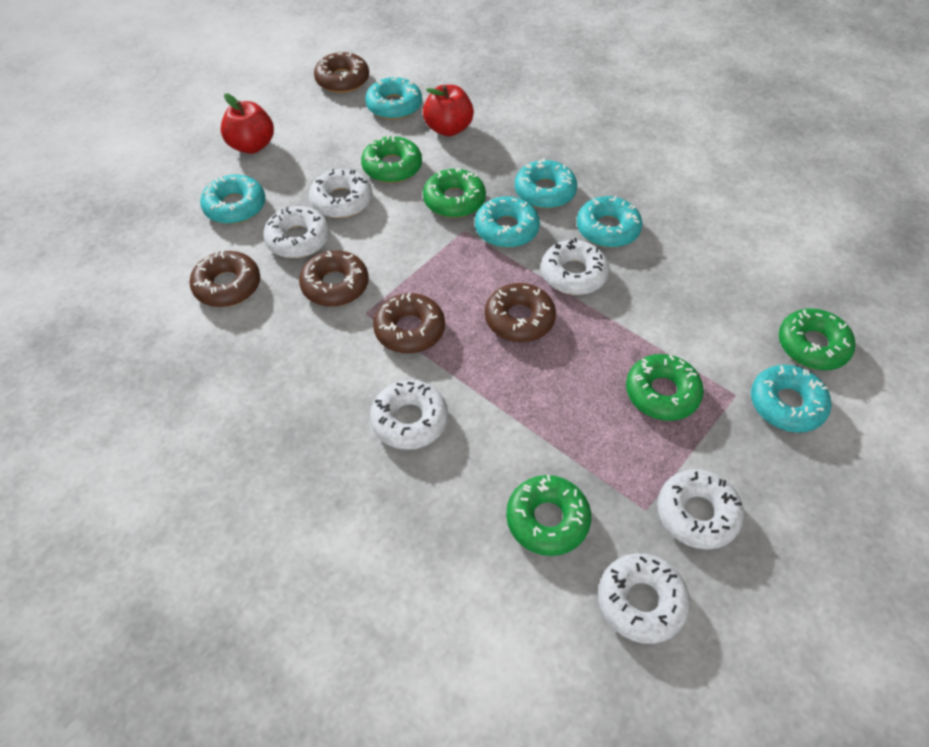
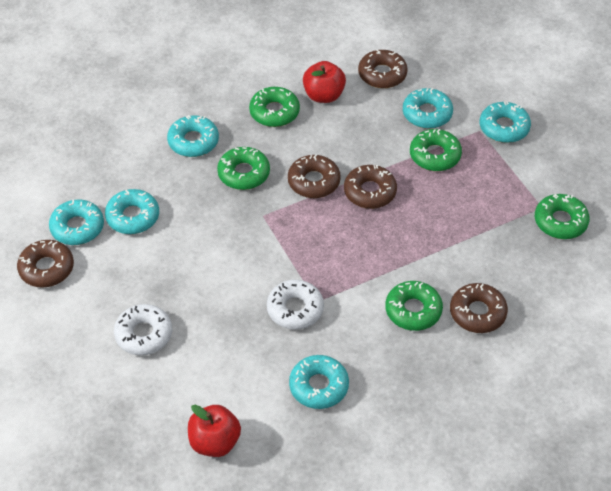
white donut: 6 -> 2

